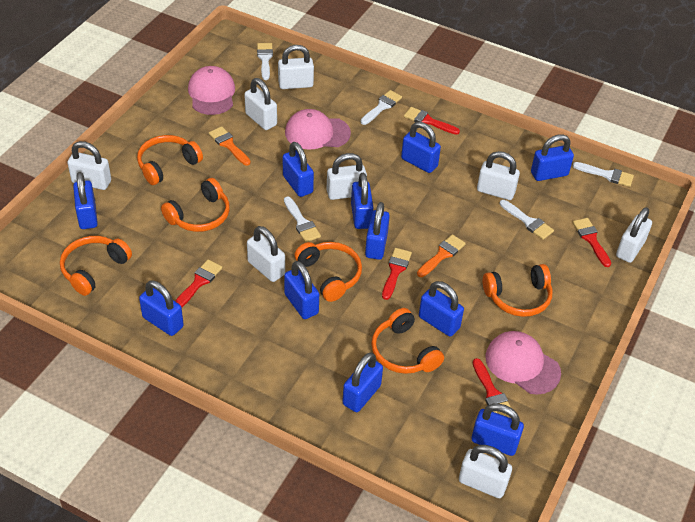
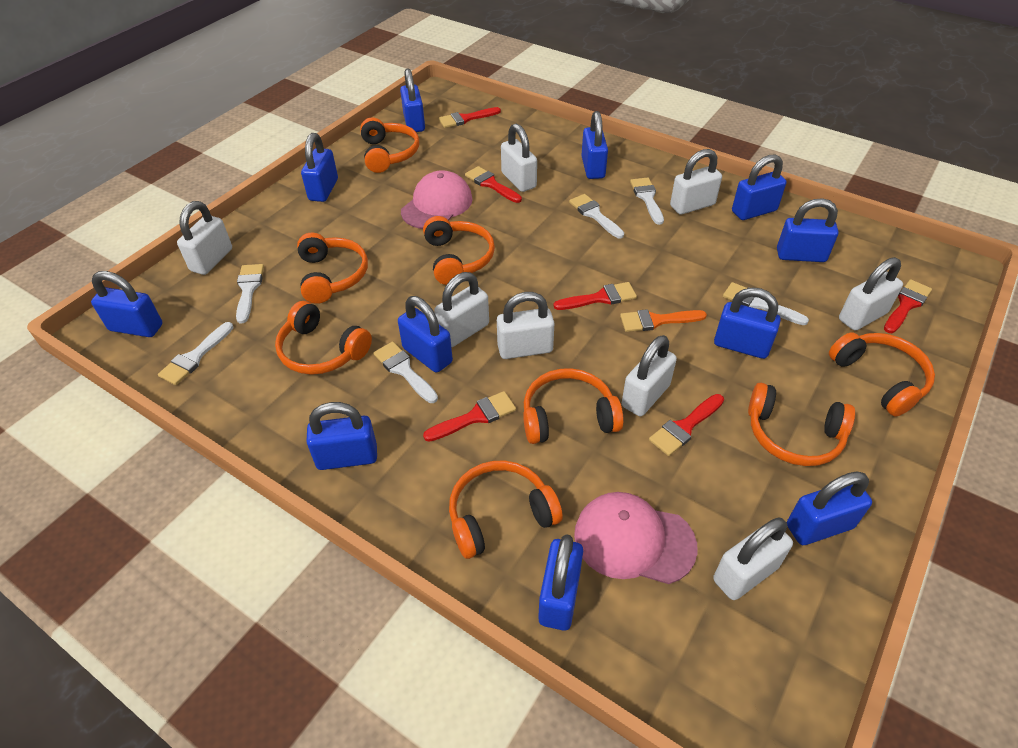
orange brush: 2 -> 1
orange headphones: 6 -> 8
pink cap: 3 -> 2
red brush: 5 -> 6
white brush: 5 -> 6

